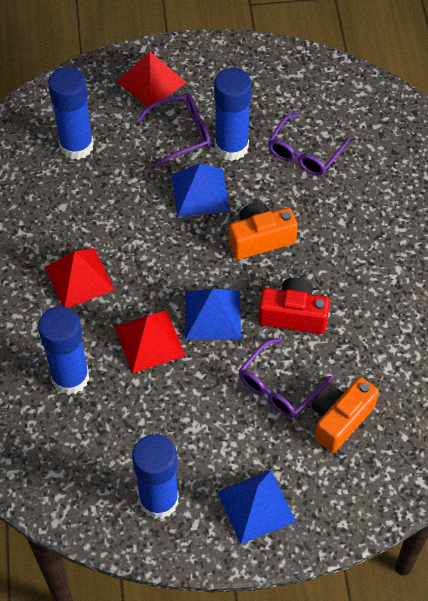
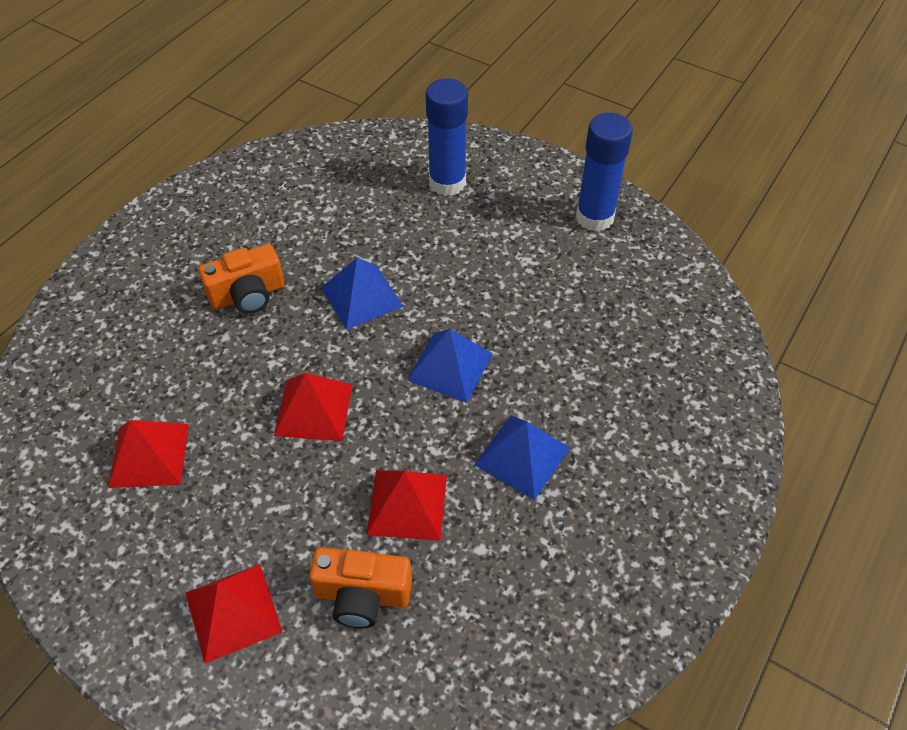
blue glue stick: 4 -> 2
purple glasses: 3 -> 0
red camera: 1 -> 0
red pyramid: 3 -> 4

